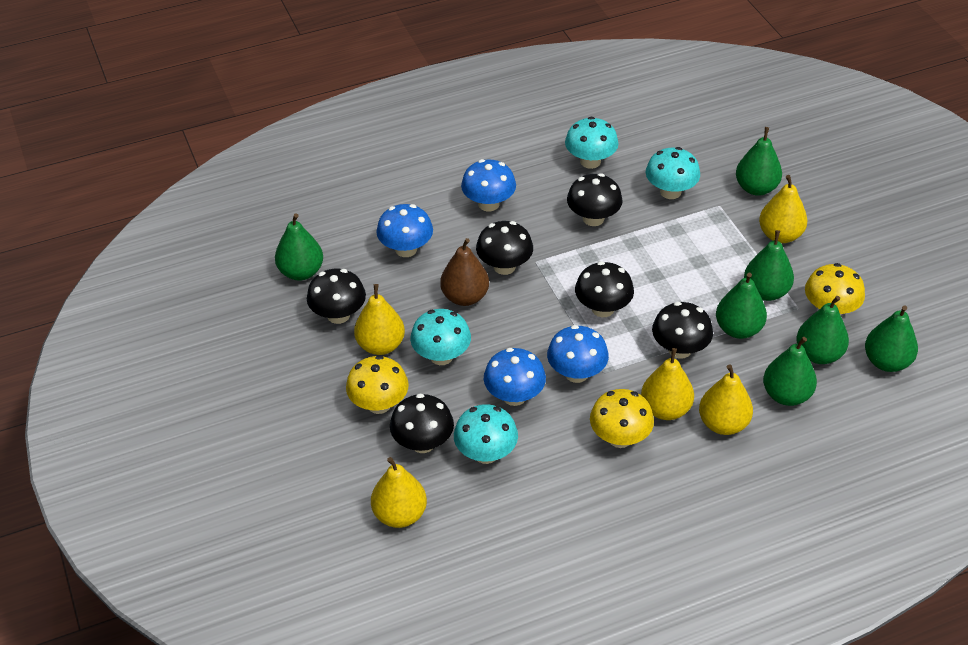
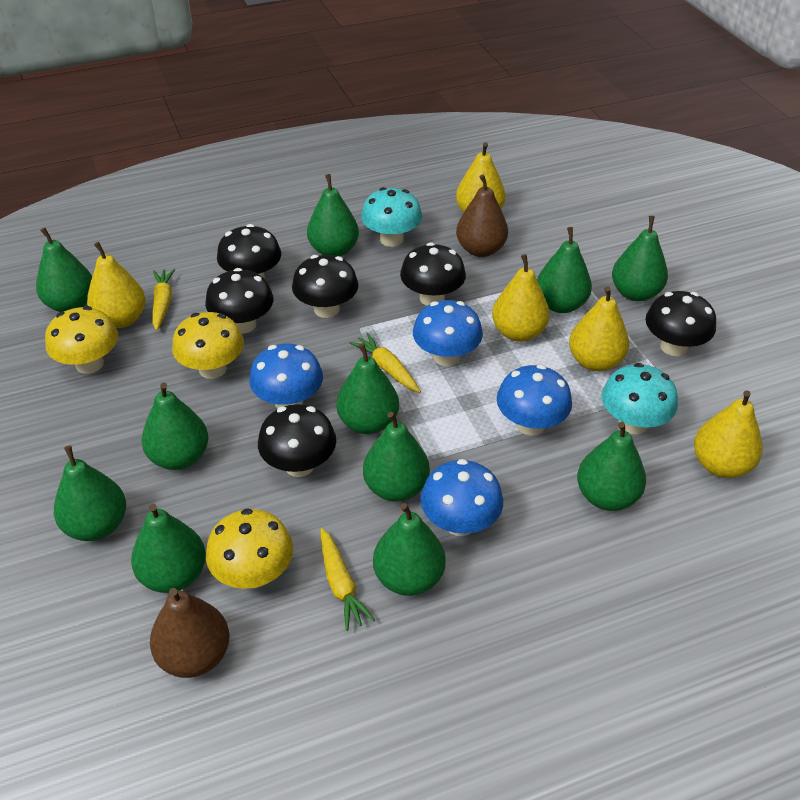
brown pear: 1 -> 2
green pear: 7 -> 11
turquoise mushroom: 4 -> 2
yellow carrot: 0 -> 3

